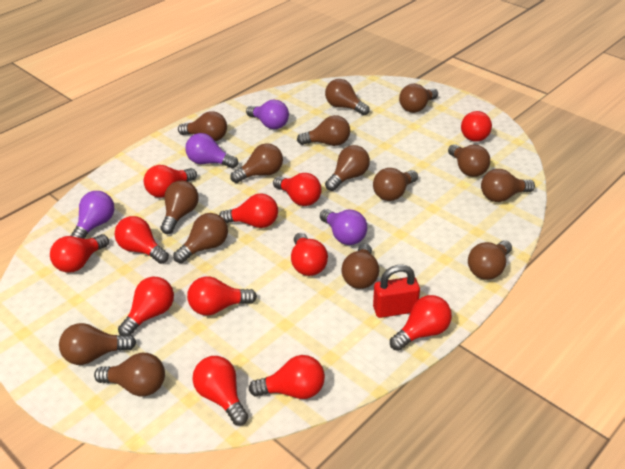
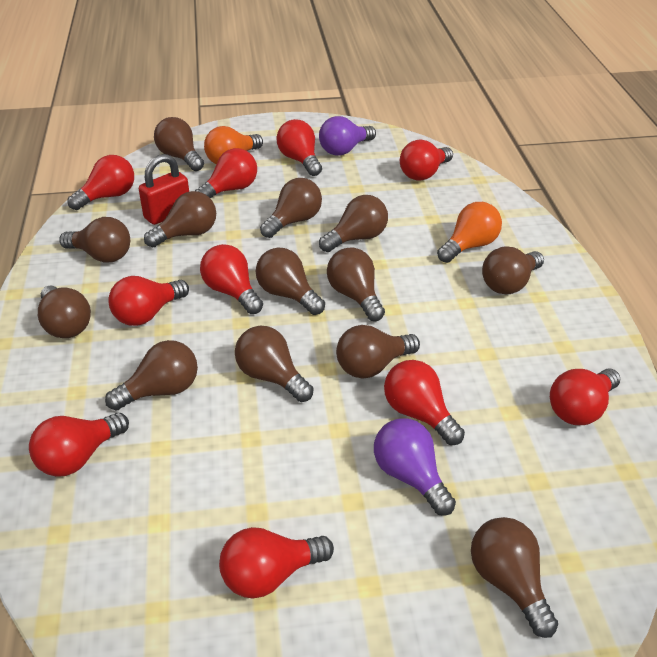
brown light bulb: 15 -> 13
orange light bulb: 0 -> 2
purple light bulb: 4 -> 2
red light bulb: 12 -> 10

